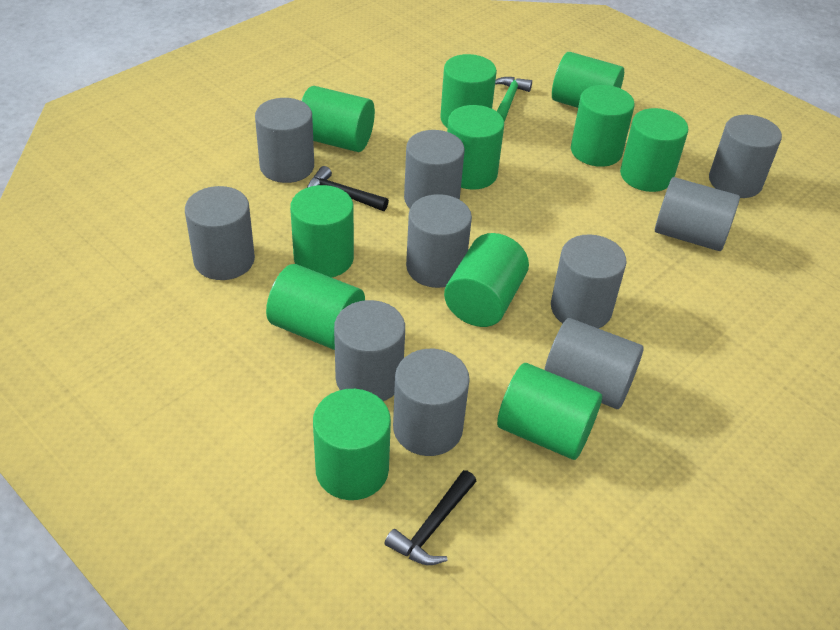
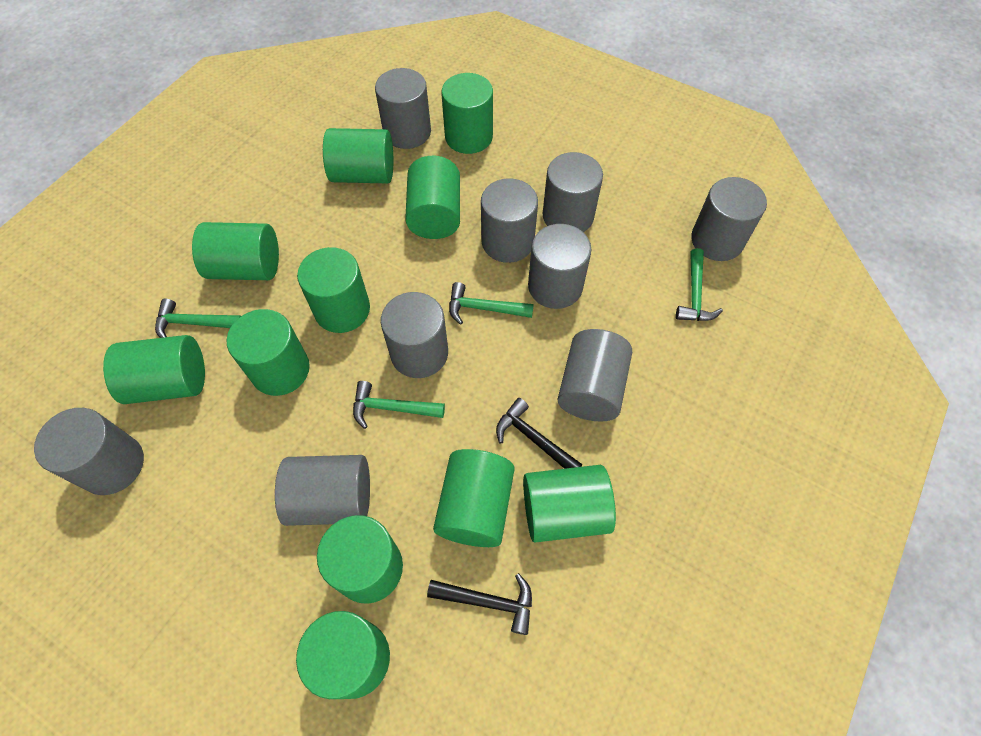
green hammer: 1 -> 4
grey cylinder: 10 -> 9

